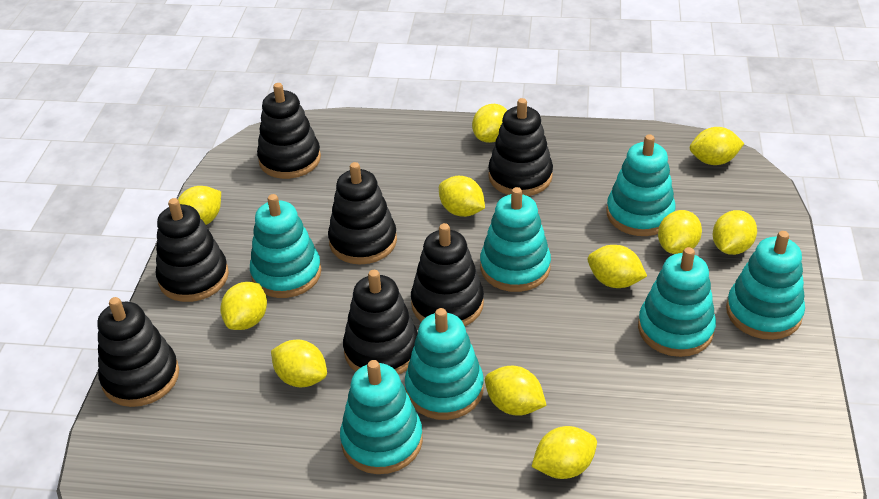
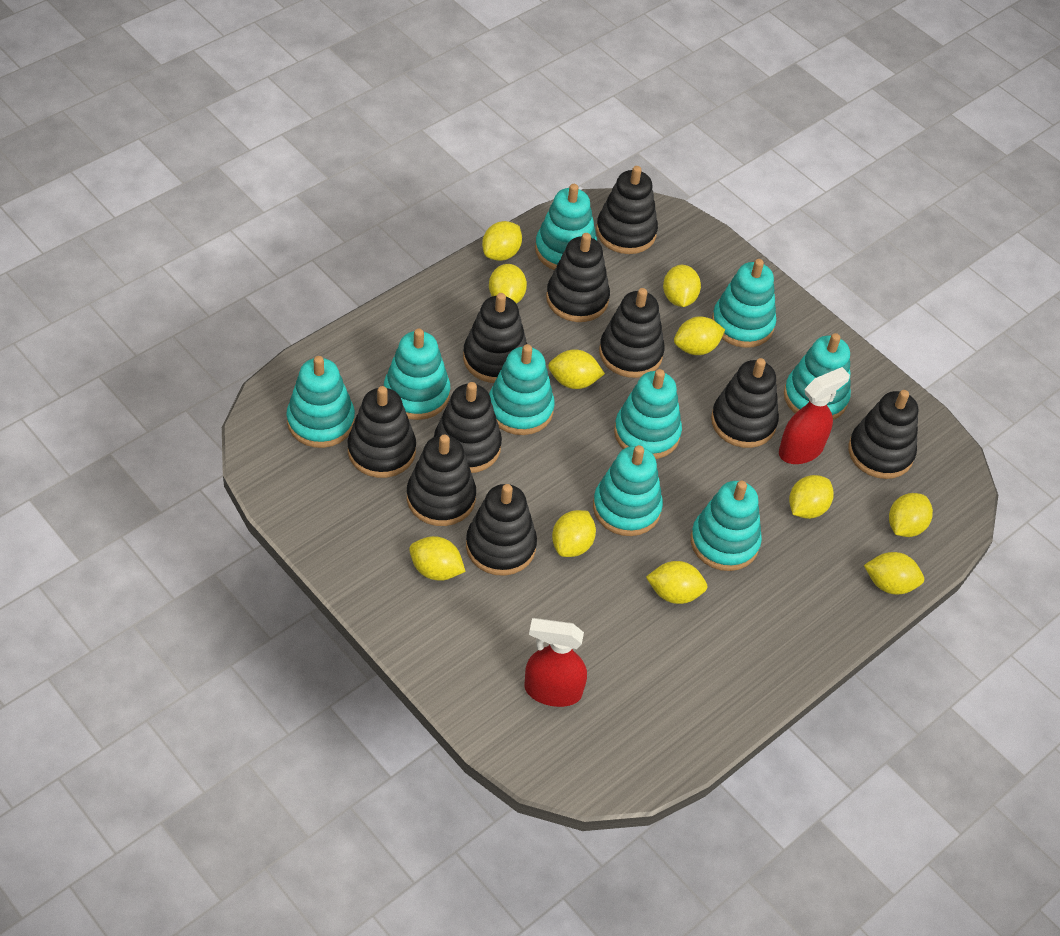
black stacking toy: 7 -> 10
red spray bottle: 0 -> 2
turquoise stacking toy: 7 -> 9

